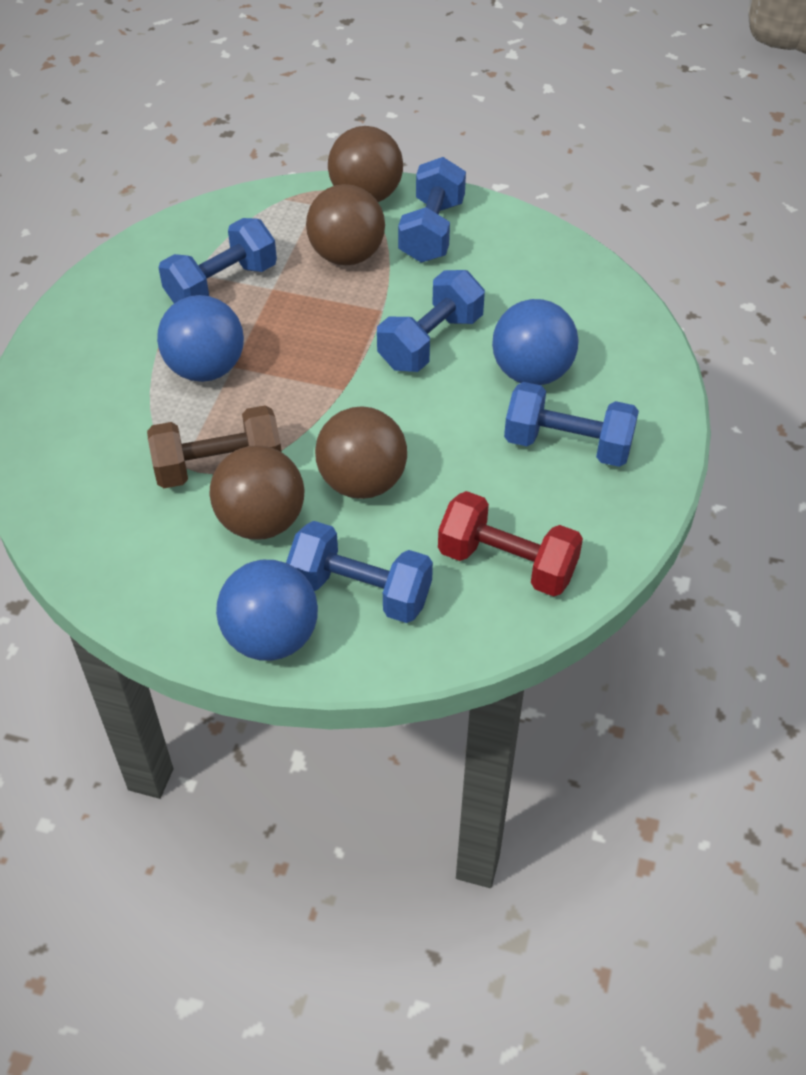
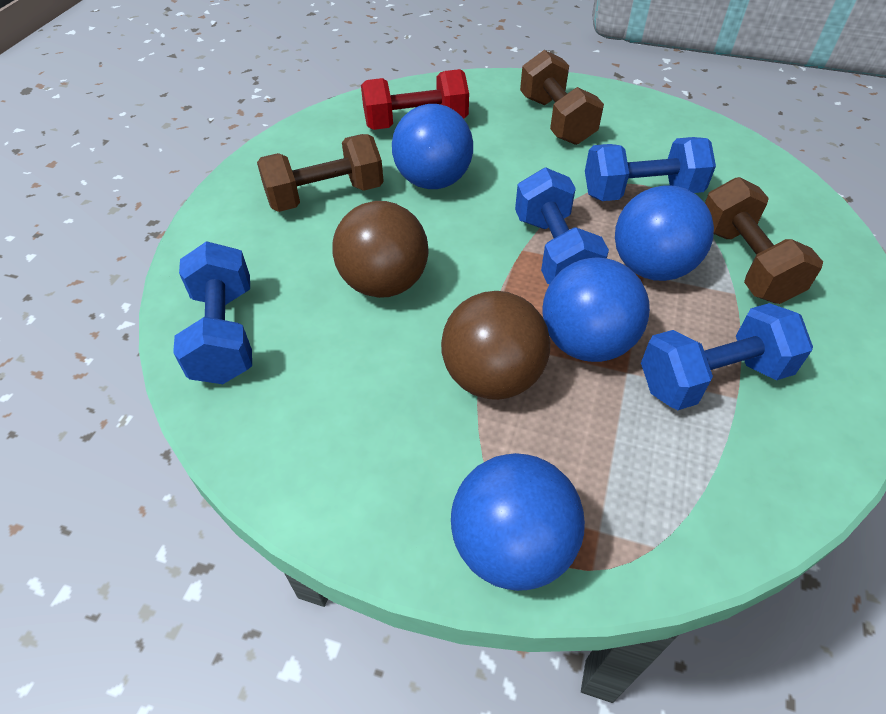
blue ball: 3 -> 4
blue dumbbell: 5 -> 4
brown ball: 4 -> 2
brown dumbbell: 1 -> 3

